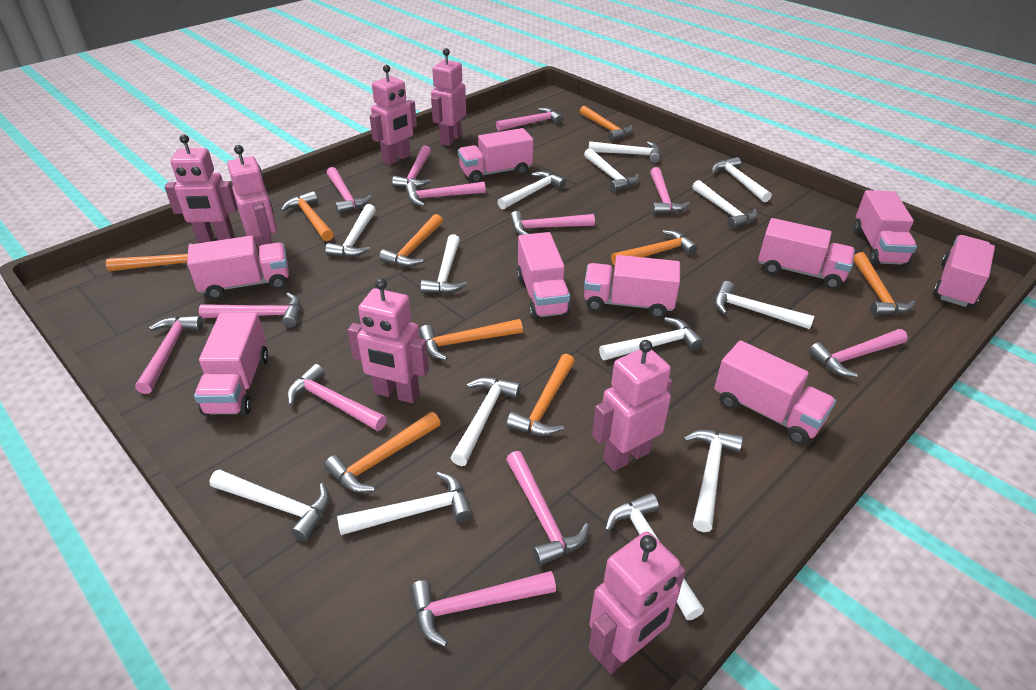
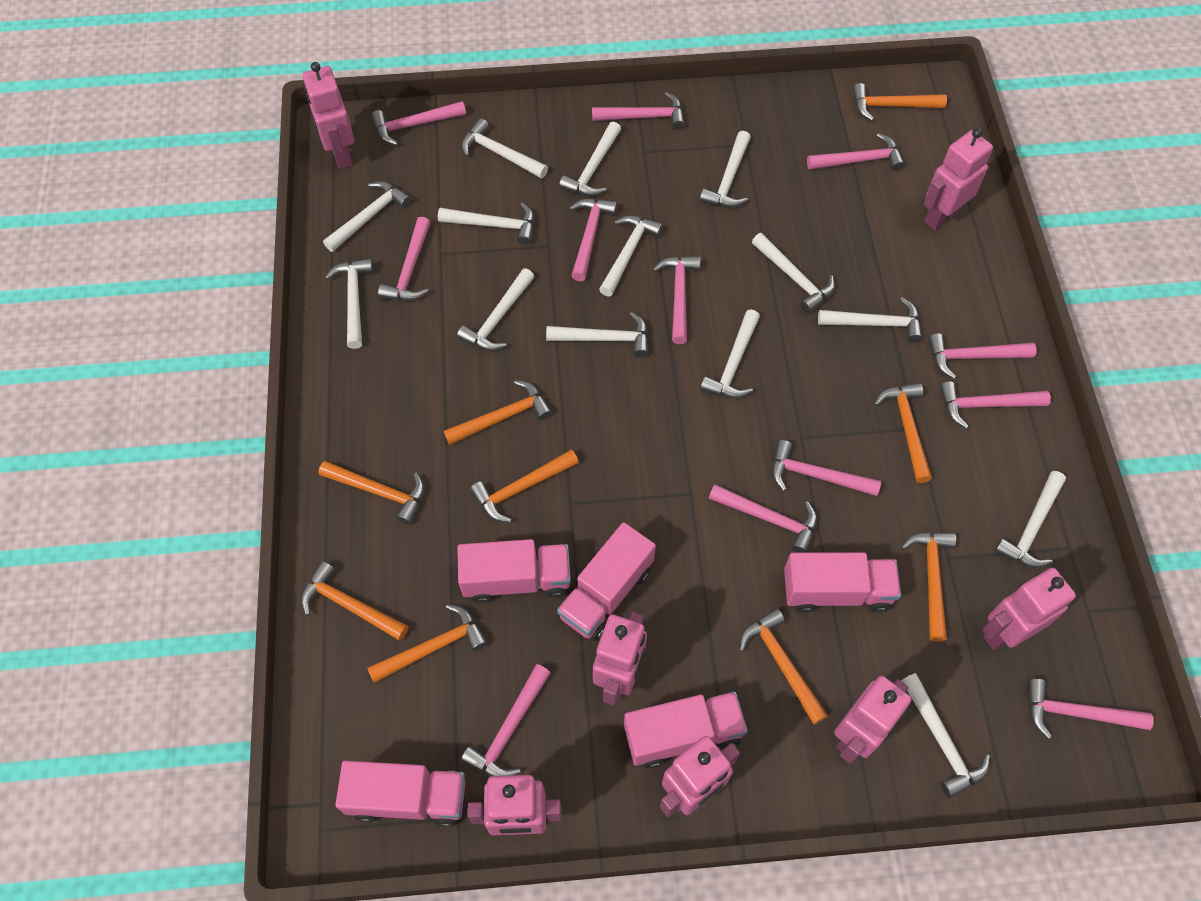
pink truck: 9 -> 5

